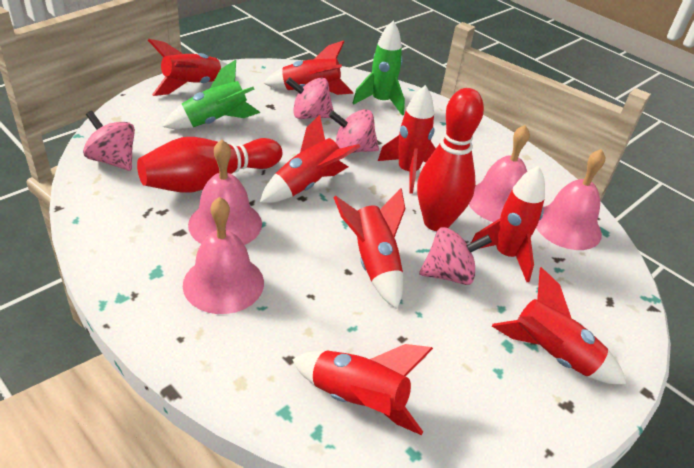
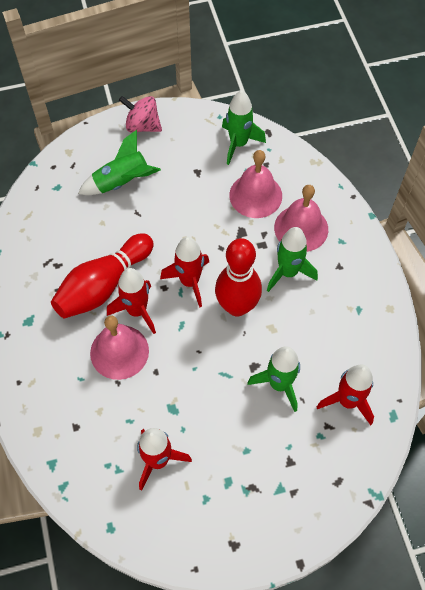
green rocket: 2 -> 4
pink bell: 4 -> 3
pink spinning top: 4 -> 1
red rocket: 8 -> 4

